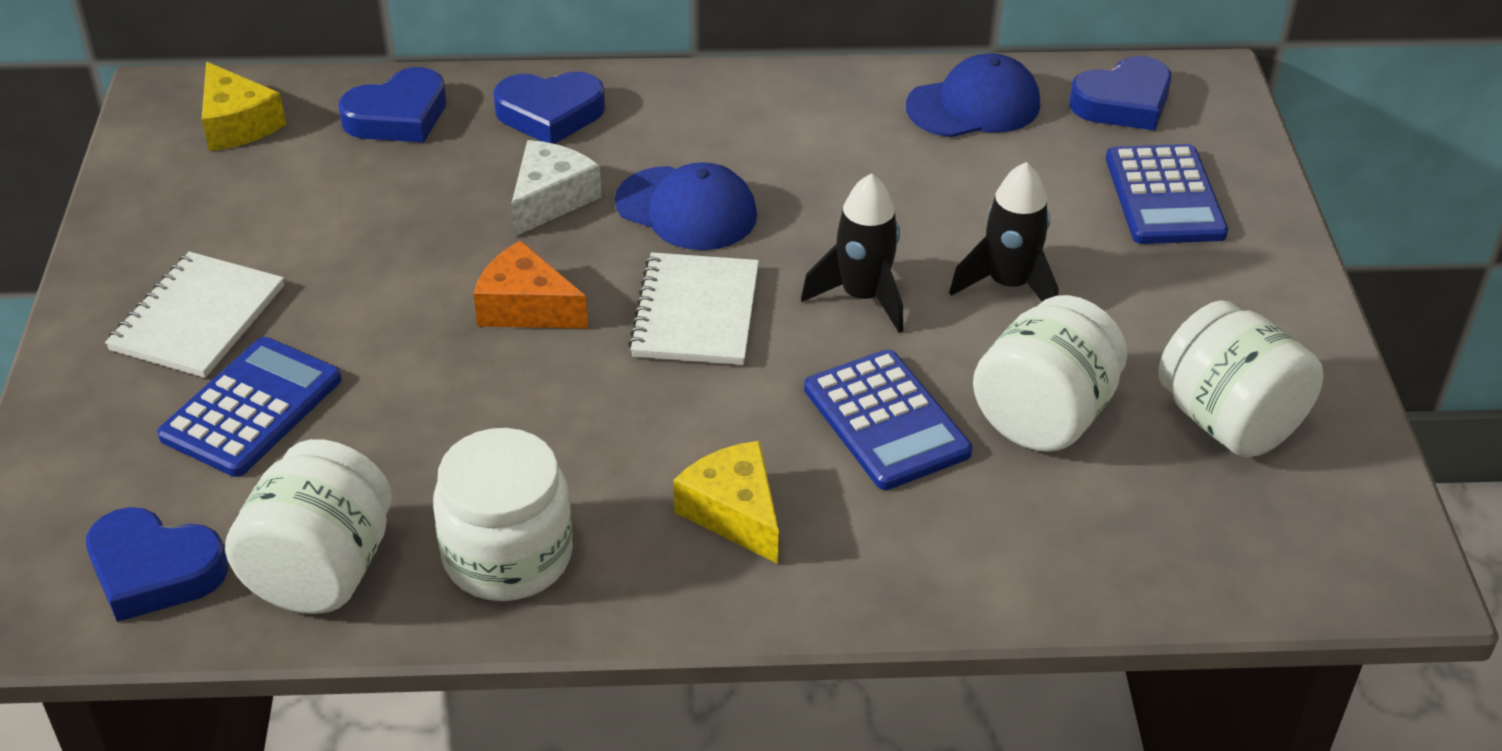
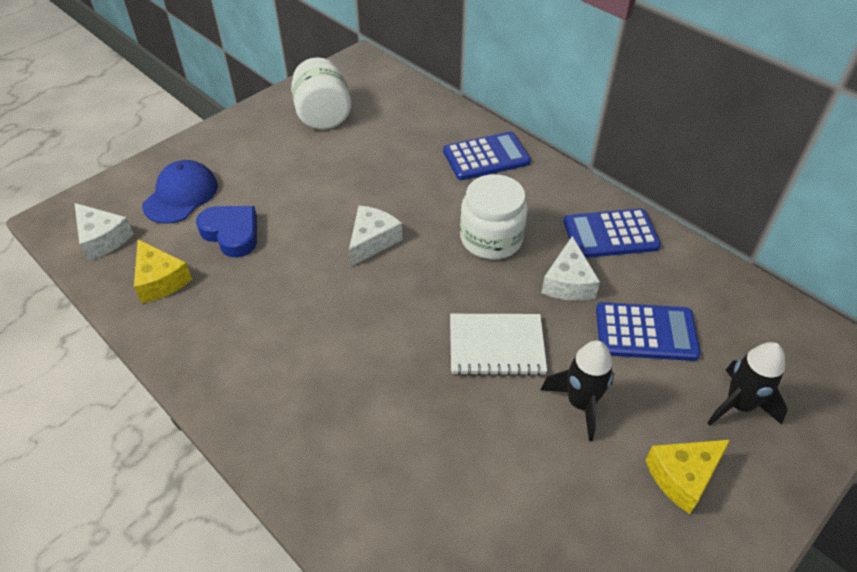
blue cap: 2 -> 1
blue heart: 4 -> 1
orange cheese: 1 -> 0
white cheese: 1 -> 3
white jar: 4 -> 2
white notebook: 2 -> 1

